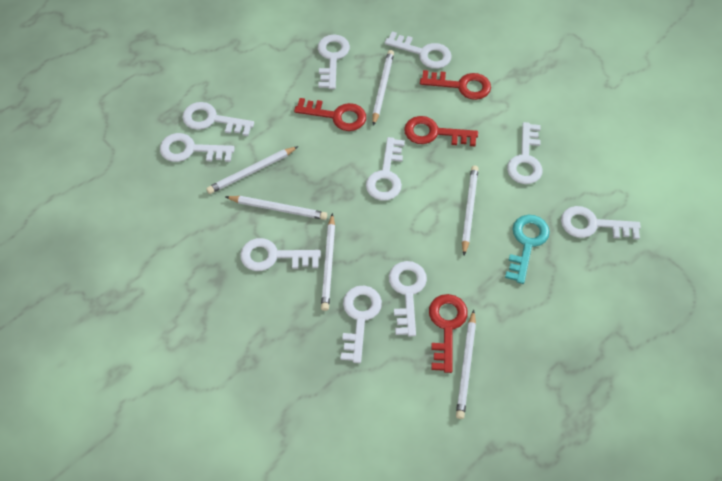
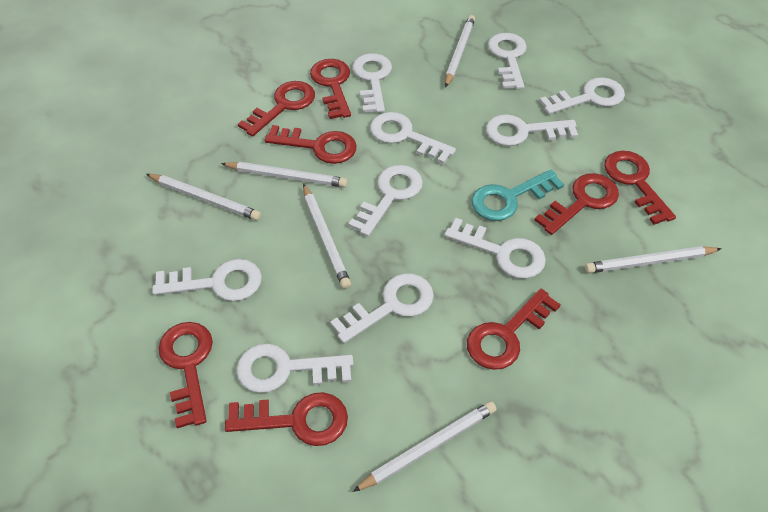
red key: 4 -> 8

